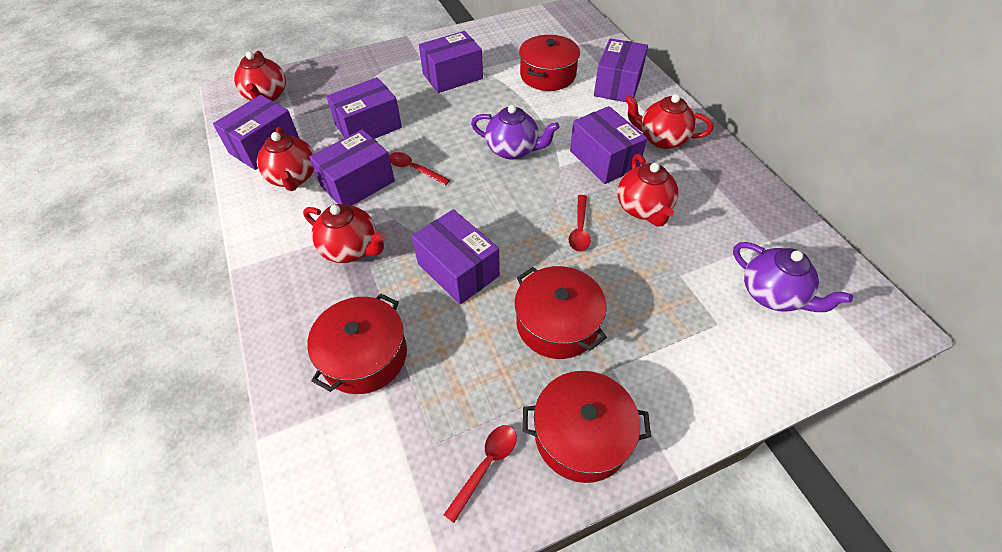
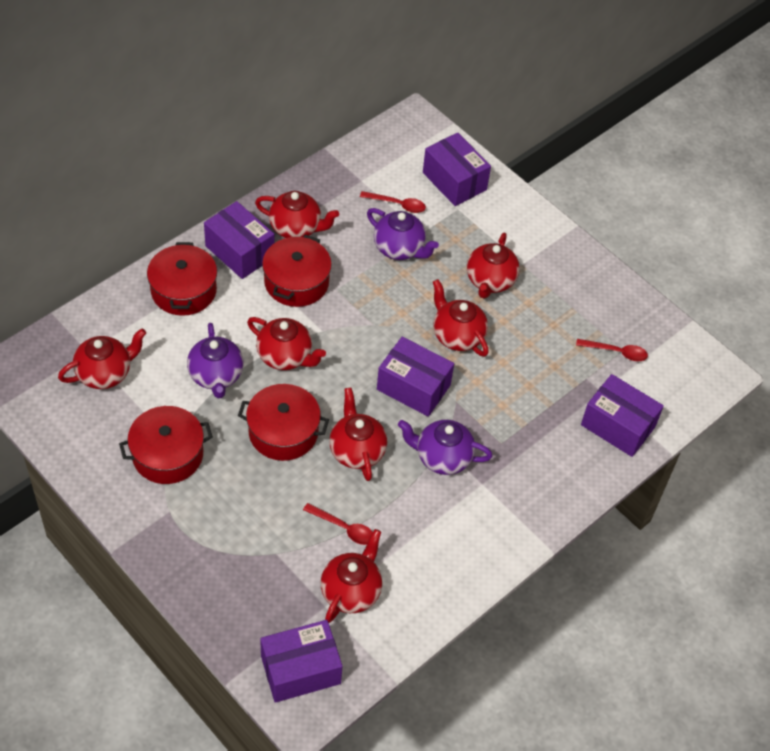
purple box: 7 -> 5
purple teapot: 2 -> 3
red teapot: 5 -> 7

